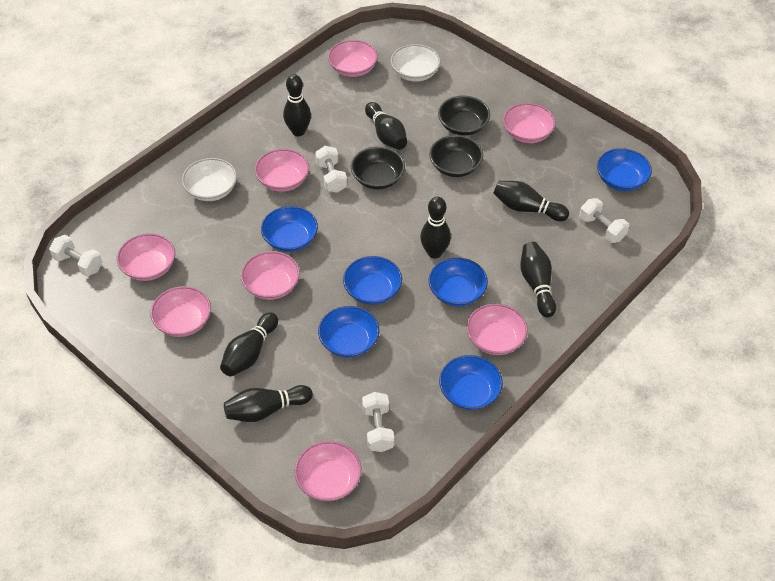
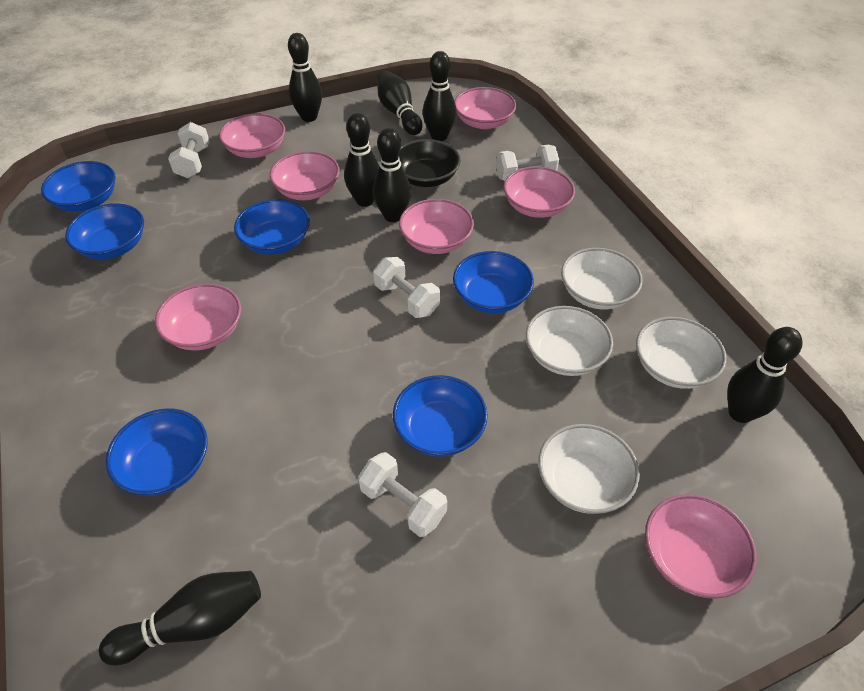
black bowl: 3 -> 1
pink bowl: 8 -> 7
white bowl: 2 -> 4

